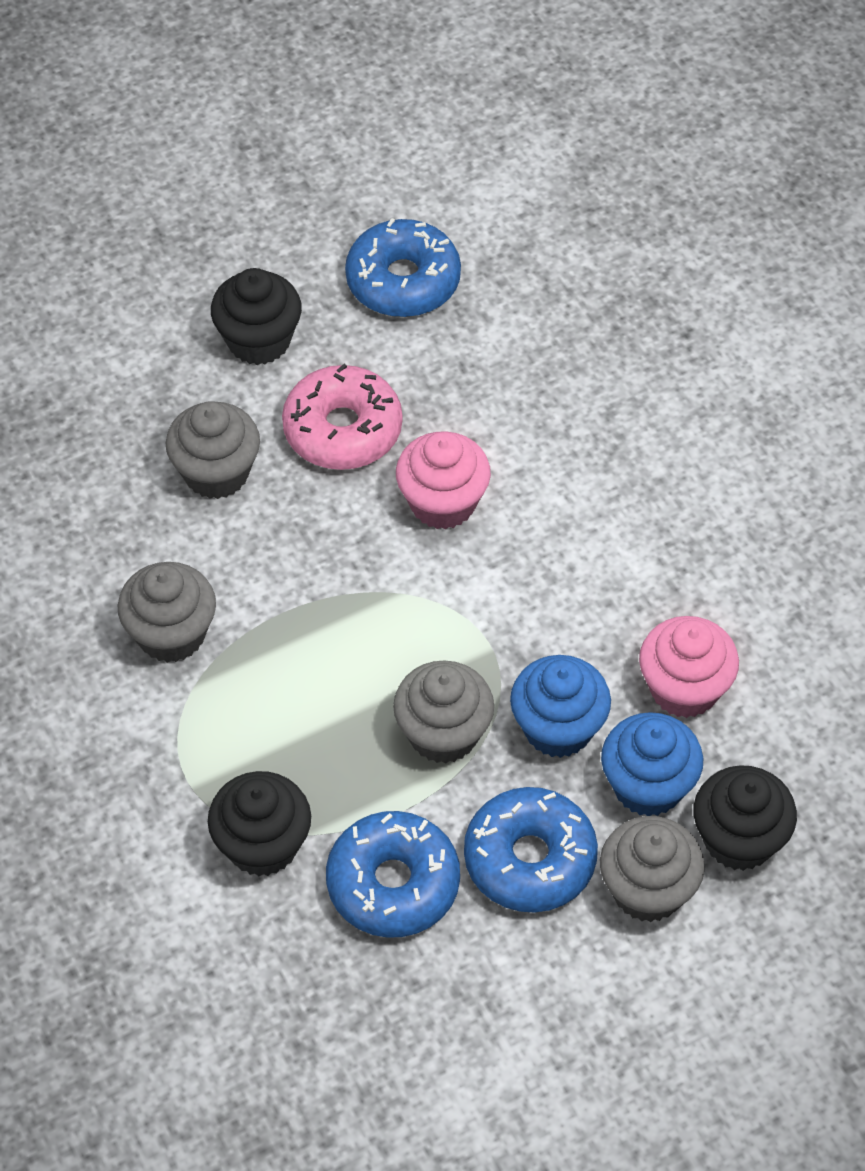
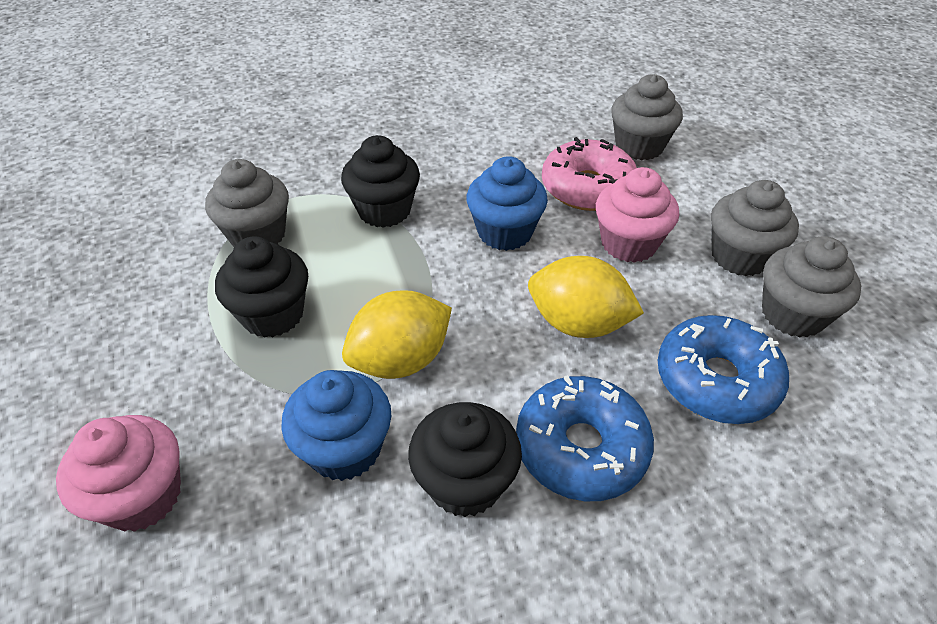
blue donut: 3 -> 2
yellow lemon: 0 -> 2

